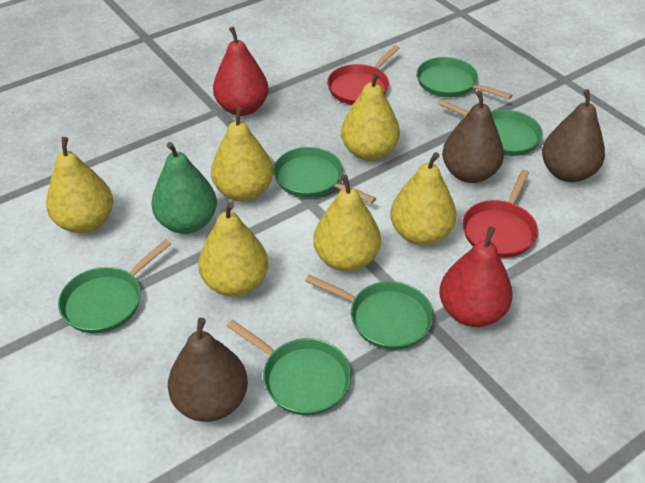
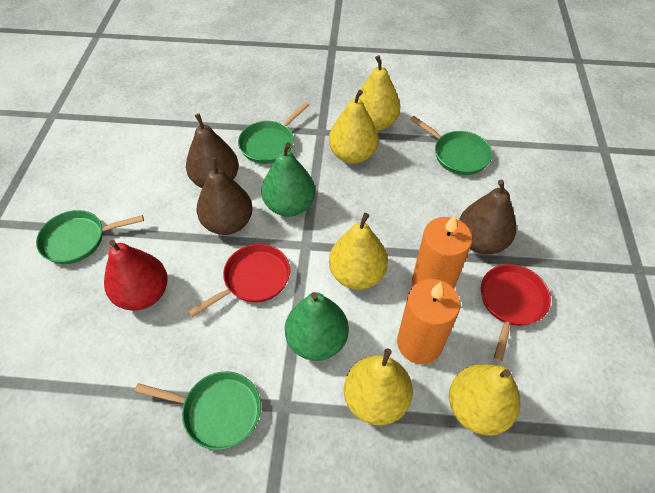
green pan: 6 -> 4
green pear: 1 -> 2
orange candle: 0 -> 2
red pear: 2 -> 1
yellow pear: 6 -> 5

